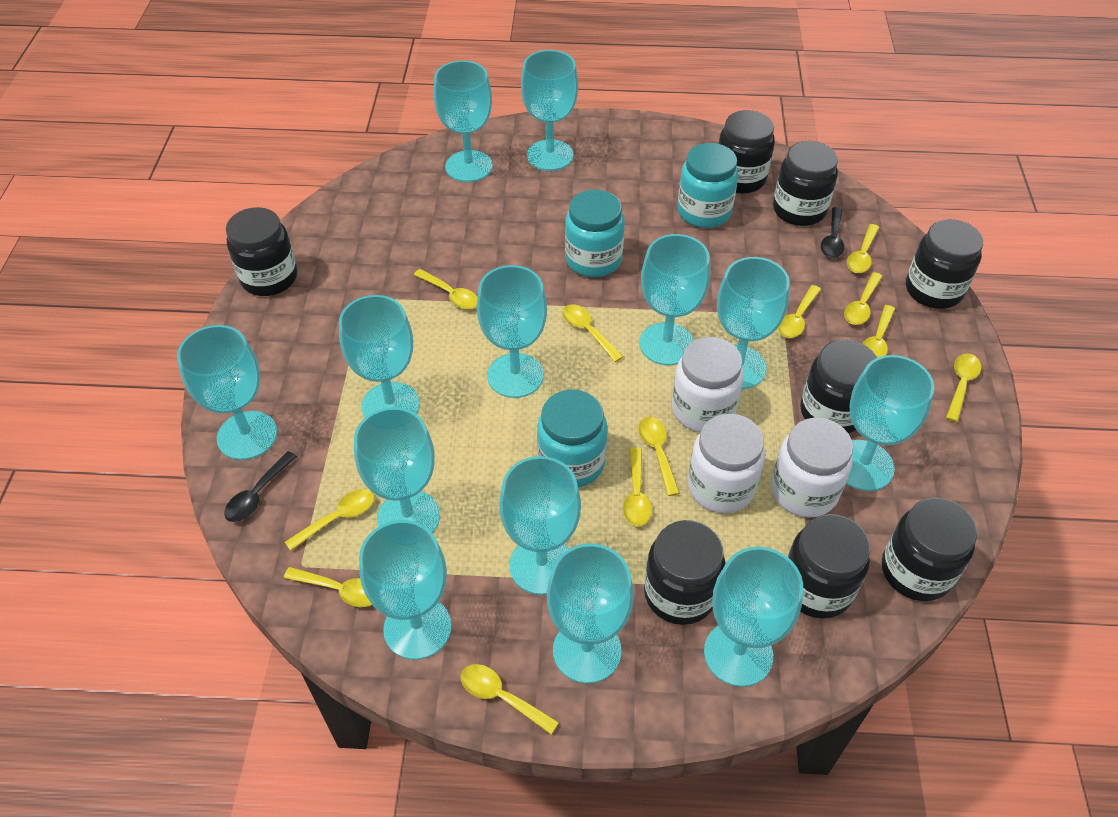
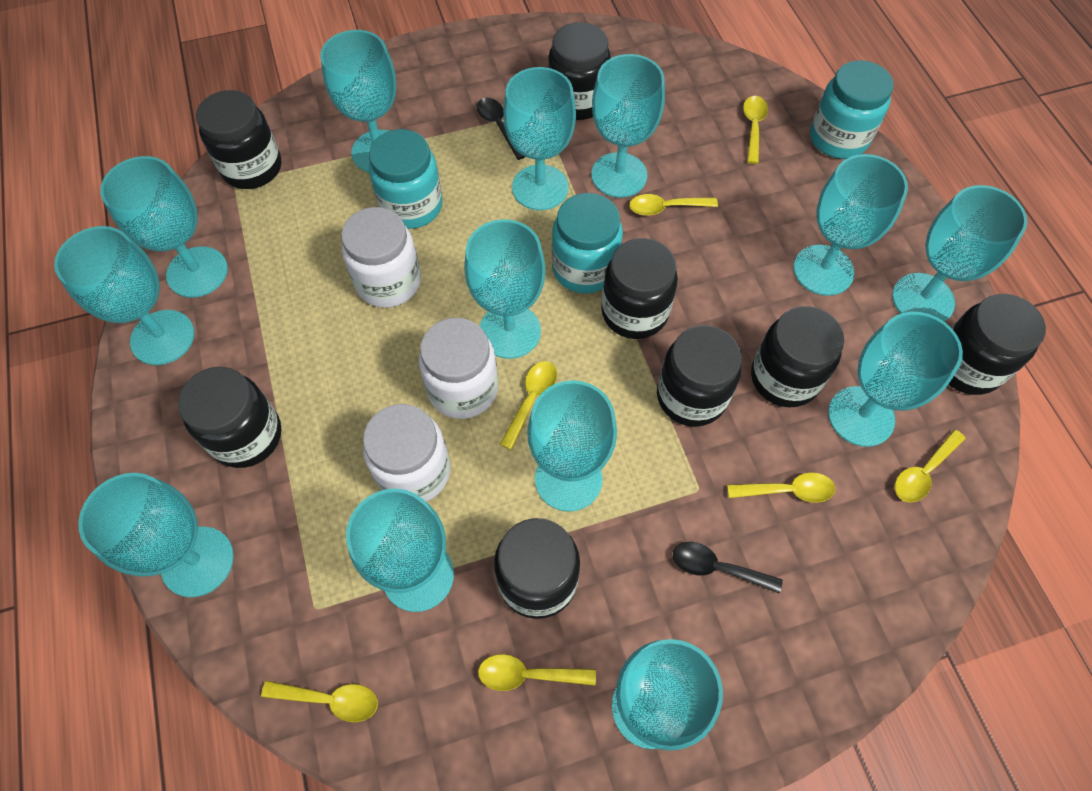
yellow spoon: 12 -> 7

